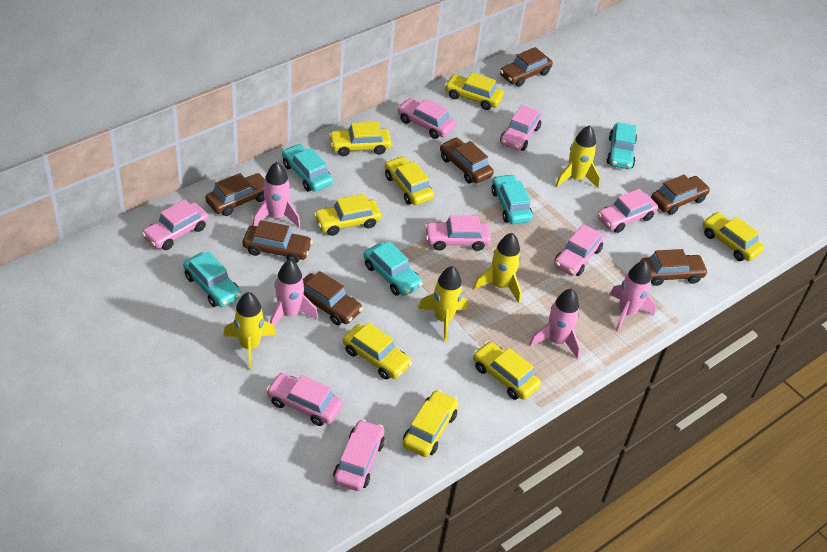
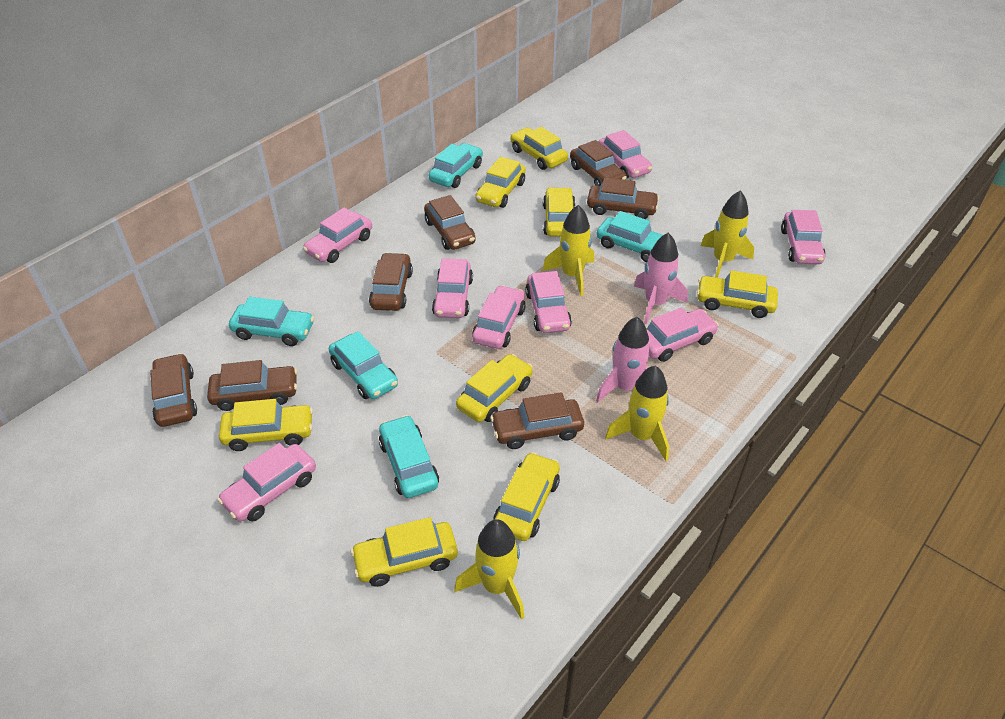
pink rocket: 4 -> 2

